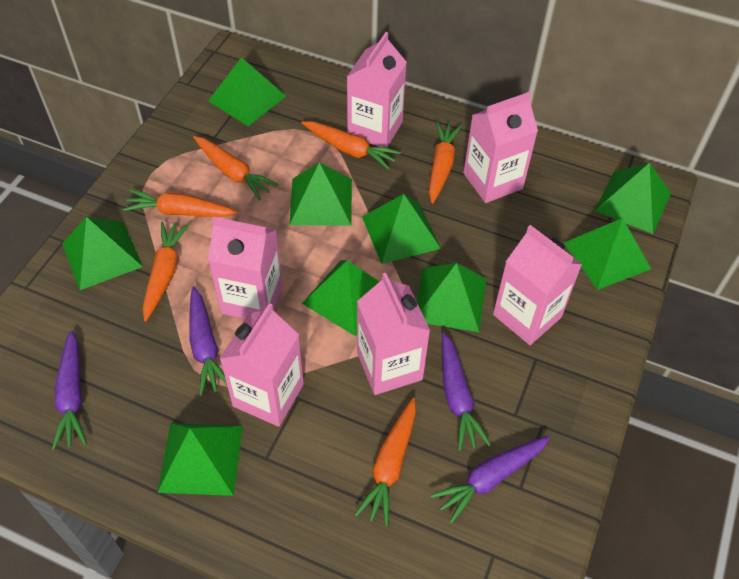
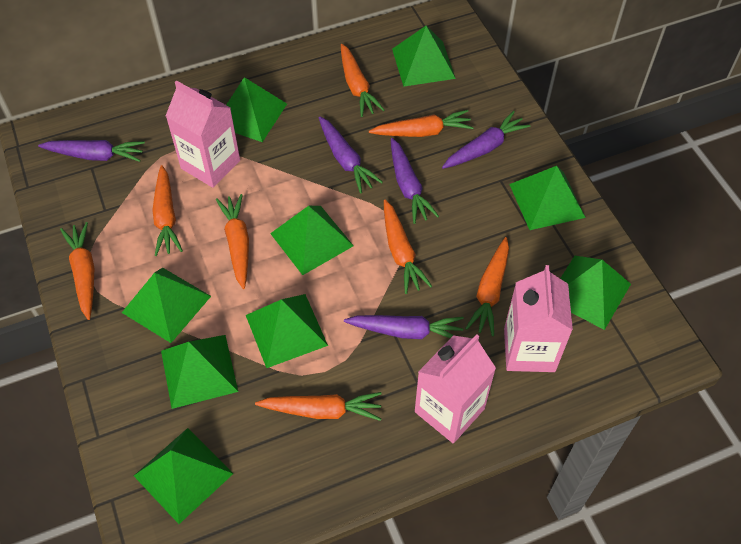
orange carrot: 6 -> 8
pink carton: 6 -> 3
purple carrot: 4 -> 5

